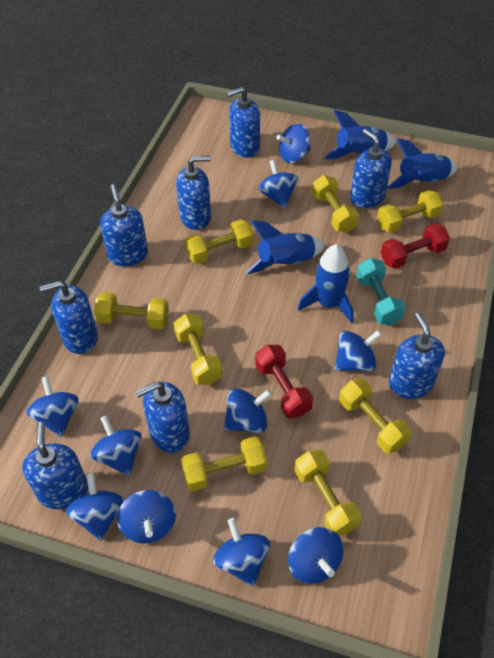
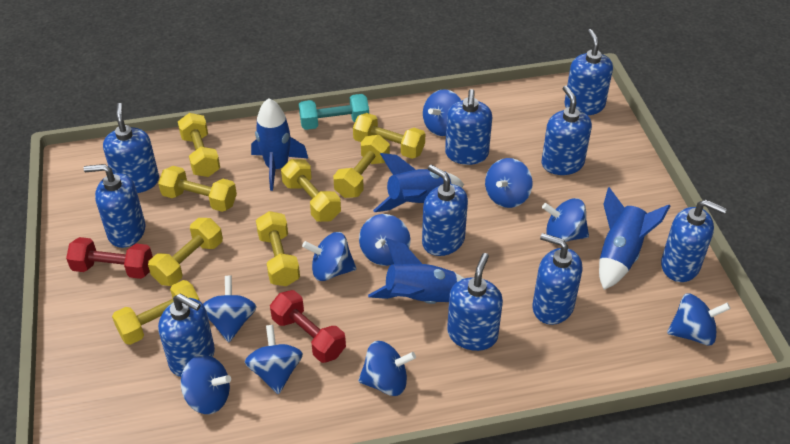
blue soap dispenser: 8 -> 10

